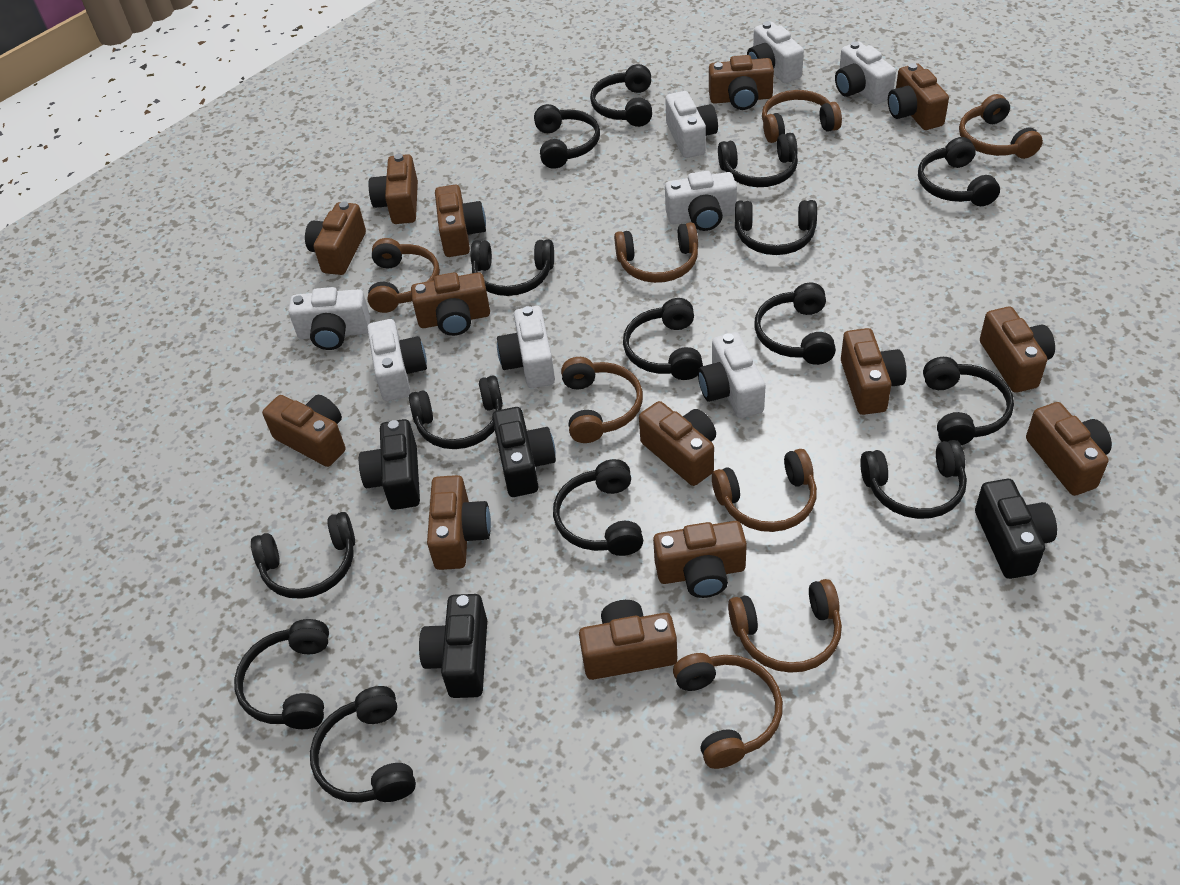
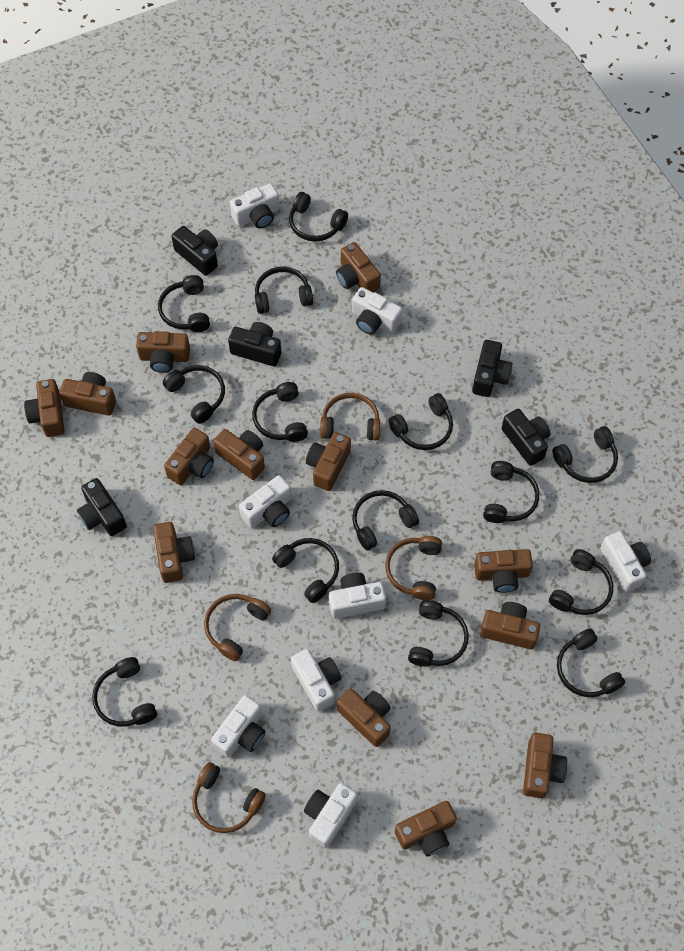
black camera: 4 -> 5
black headphones: 15 -> 14
brown camera: 14 -> 13
brown headphones: 8 -> 4

